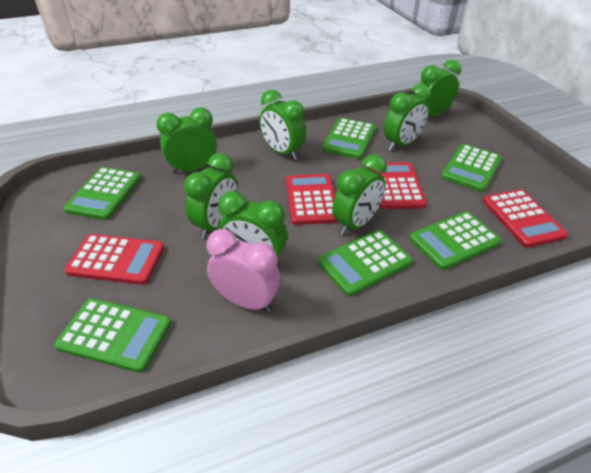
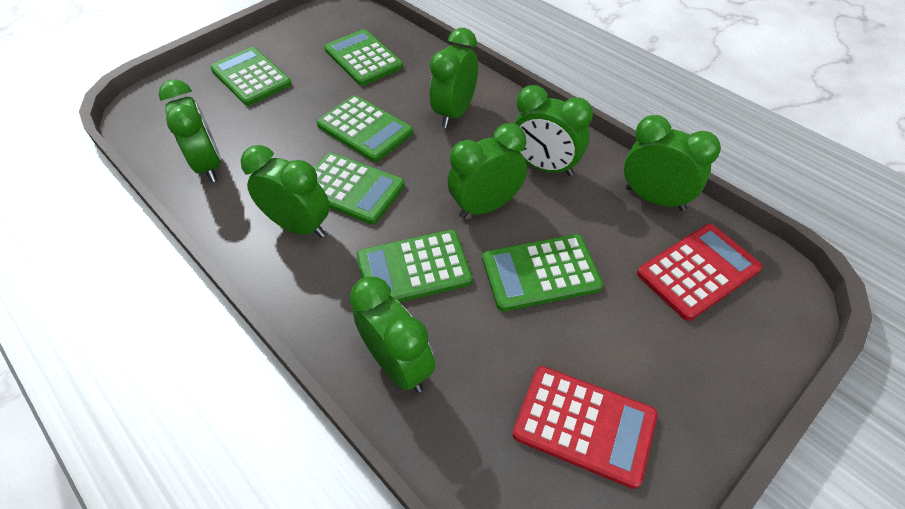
pink clock: 1 -> 0
red calculator: 4 -> 2

